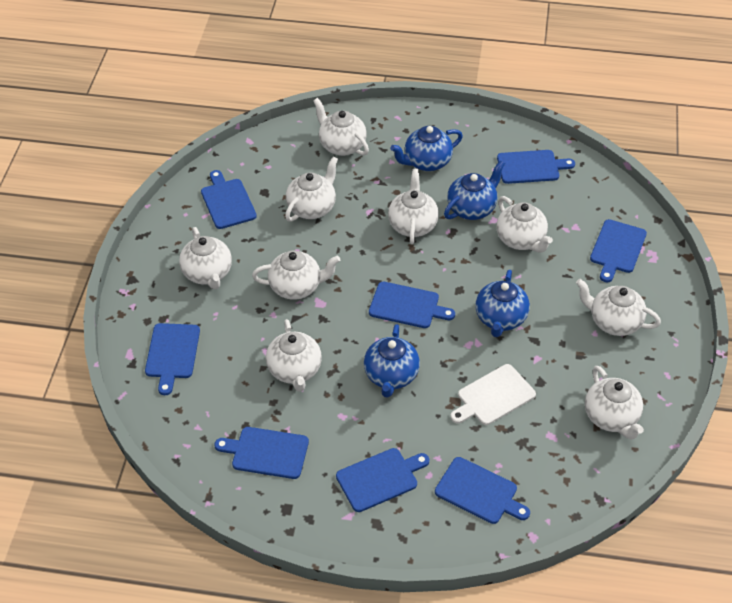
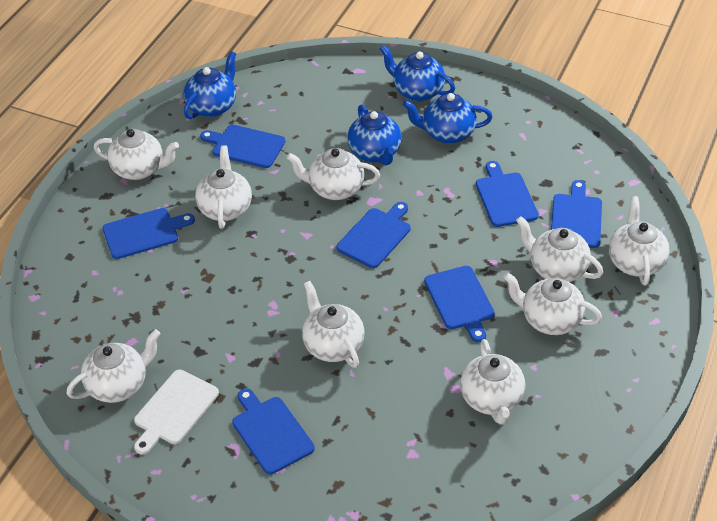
blue cutting board: 8 -> 7

